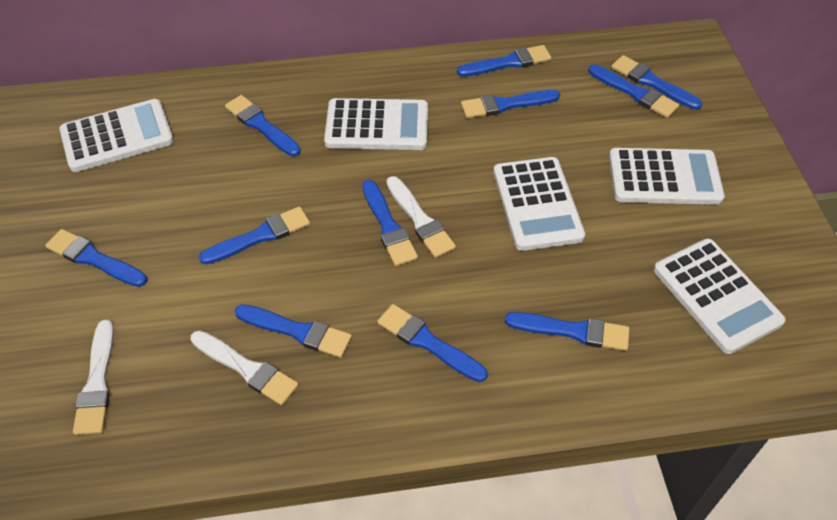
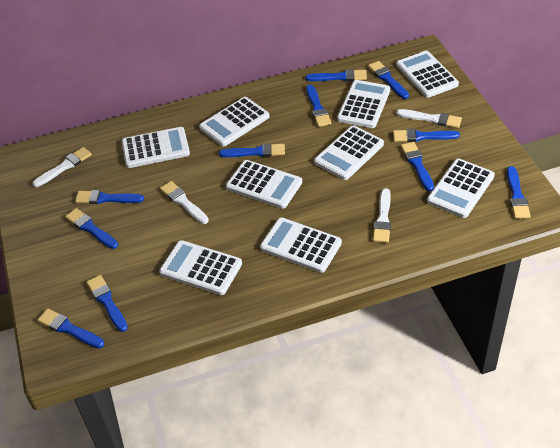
white brush: 3 -> 4
white calculator: 5 -> 9

